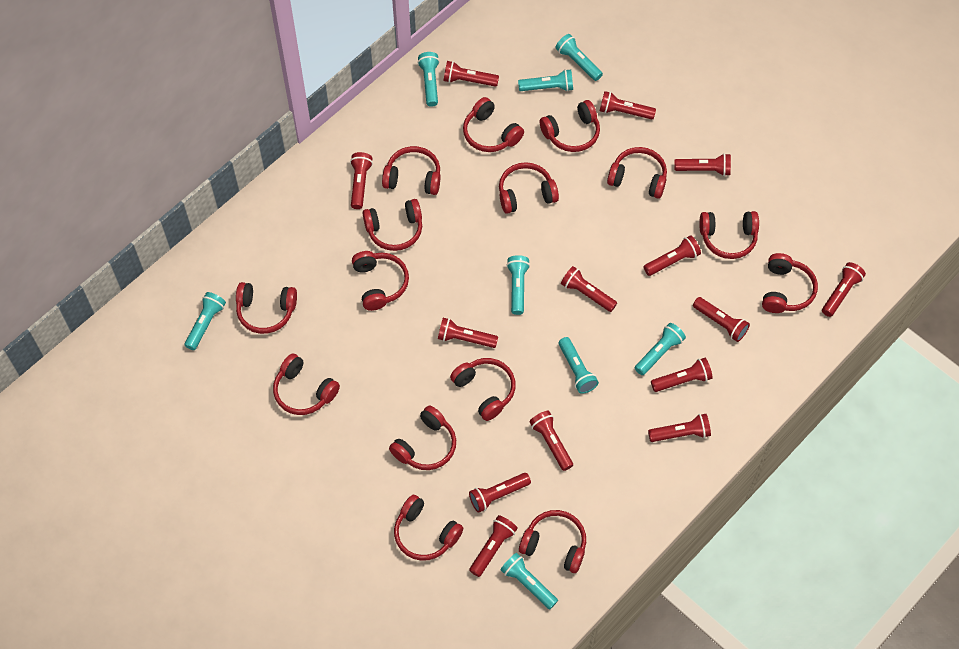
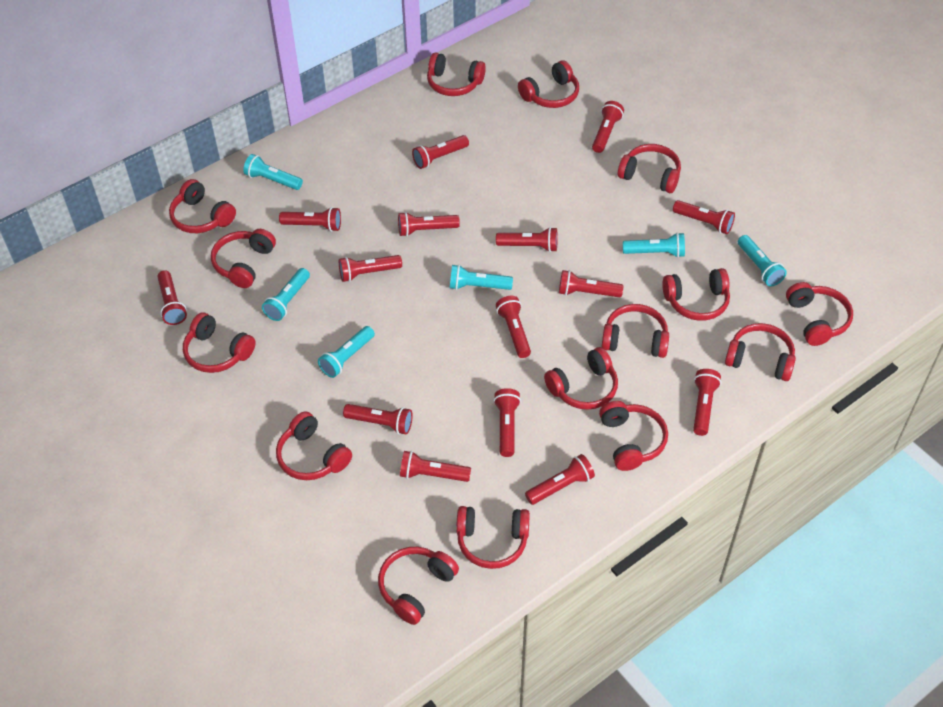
red flashlight: 14 -> 15
turquoise flashlight: 8 -> 6

